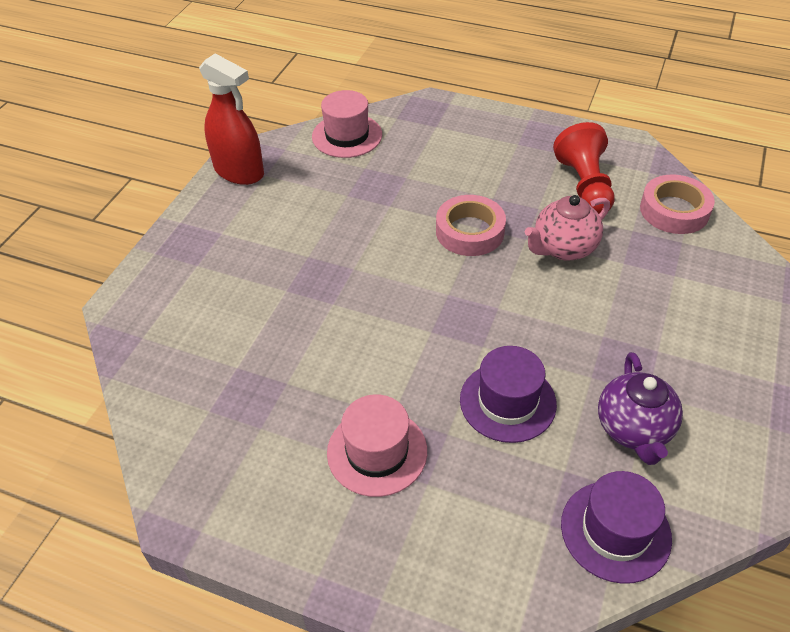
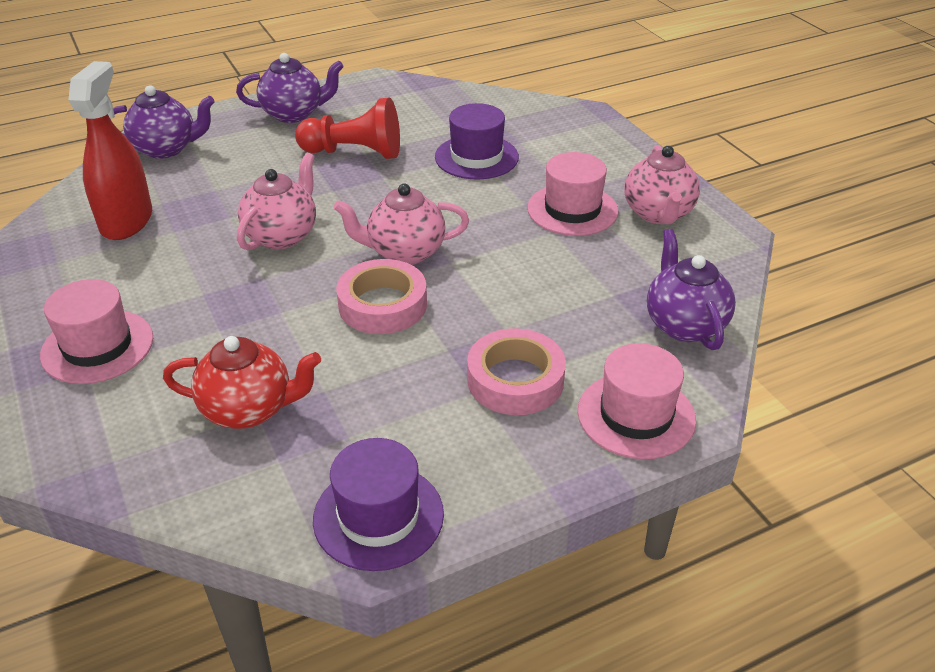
pink hat: 2 -> 3
pink teapot: 1 -> 3
purple teapot: 1 -> 3
red teapot: 0 -> 1

